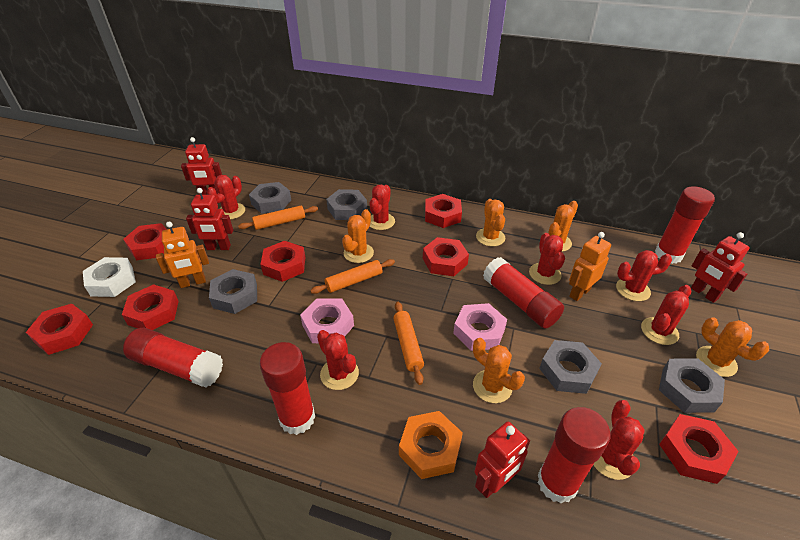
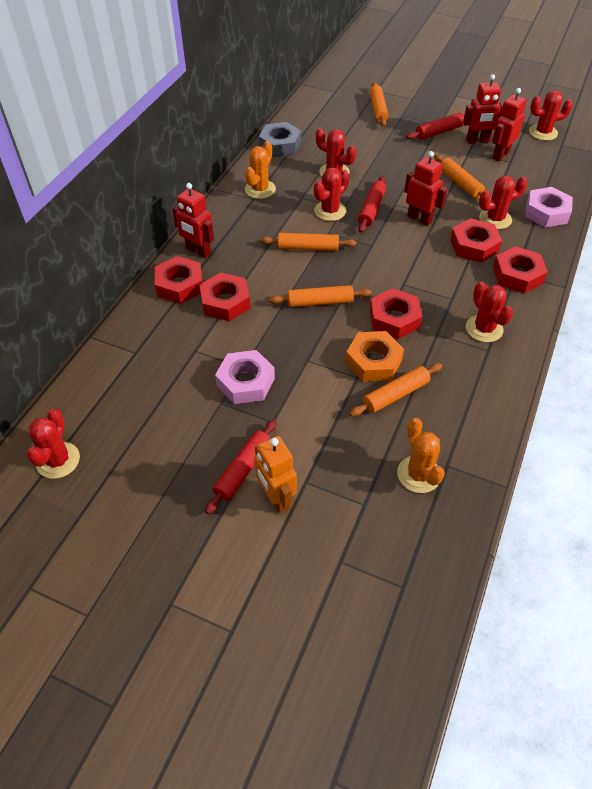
grey nut: 5 -> 1
orange cactus: 5 -> 2
orange robot: 2 -> 1
orange rolling pin: 3 -> 5
red cactus: 7 -> 6
red glue stick: 5 -> 0
red nut: 7 -> 5
red rolling pin: 0 -> 3
white nut: 1 -> 0

